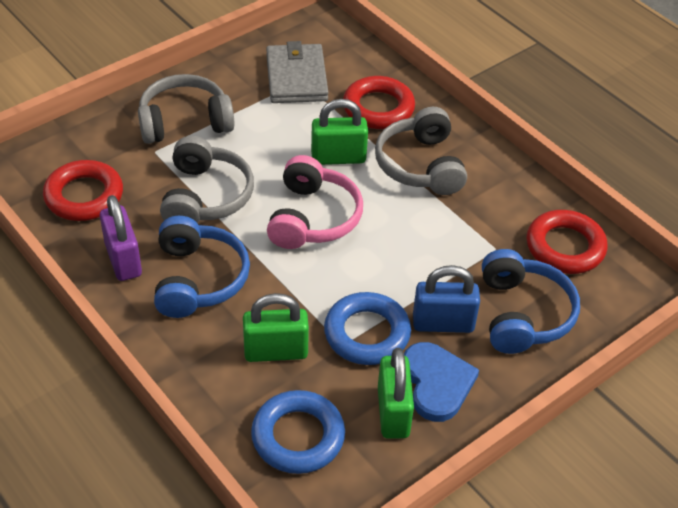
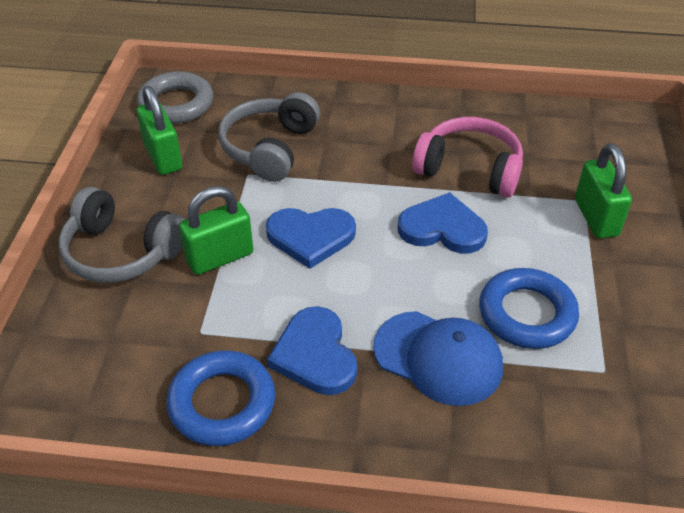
blue cap: 0 -> 1
blue headphones: 2 -> 0
blue heart: 1 -> 3
blue padlock: 1 -> 0
grey headphones: 3 -> 2
grey ring: 0 -> 1
grey wallet: 1 -> 0
purple padlock: 1 -> 0
red ring: 3 -> 0

